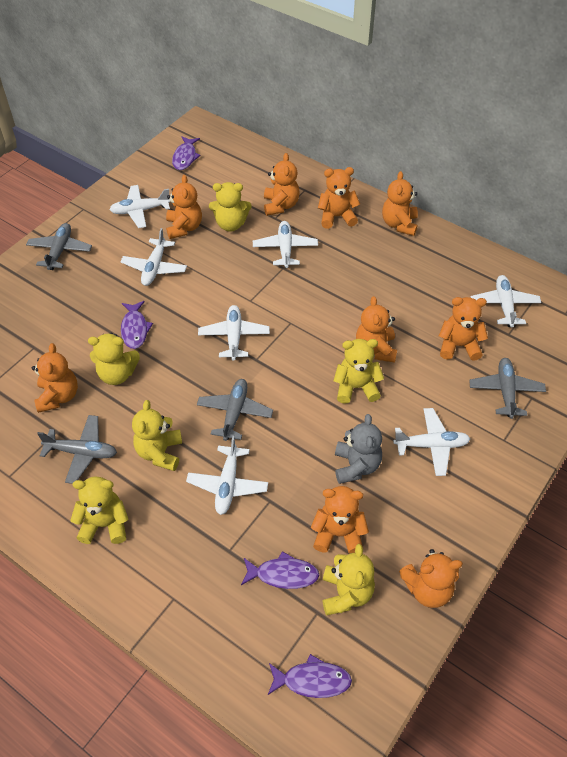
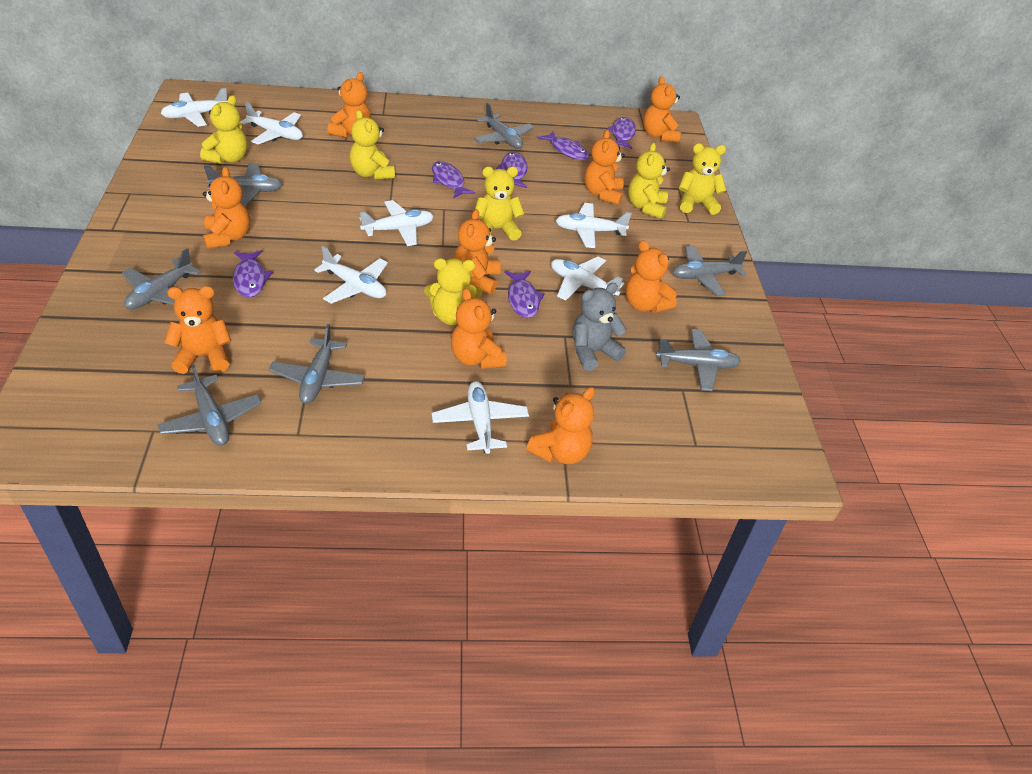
grey plane: 4 -> 7
purple fish: 4 -> 6

